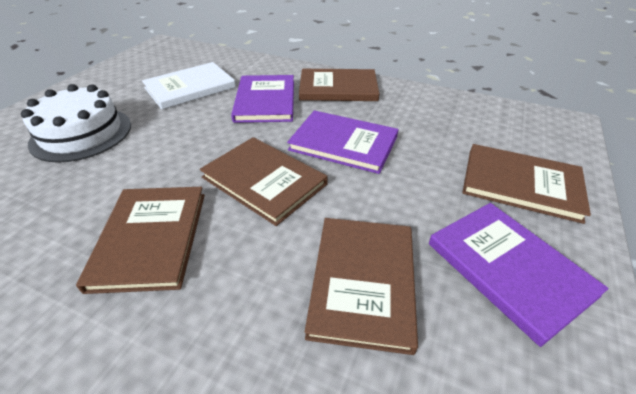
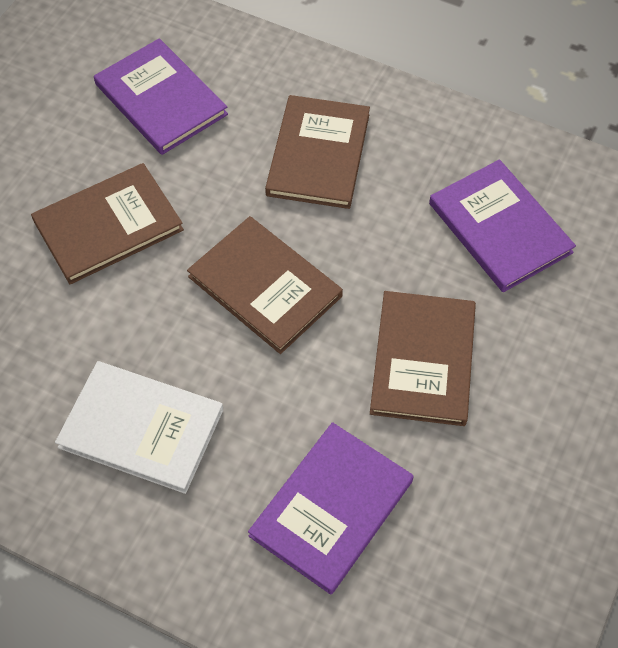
brown book: 5 -> 4
white cake: 1 -> 0

